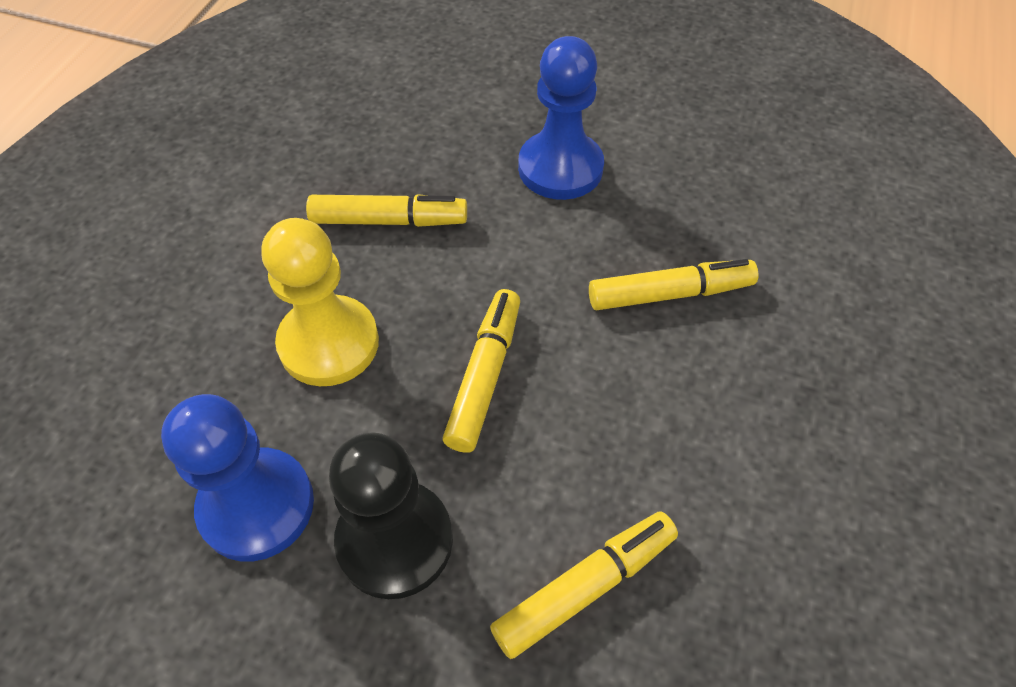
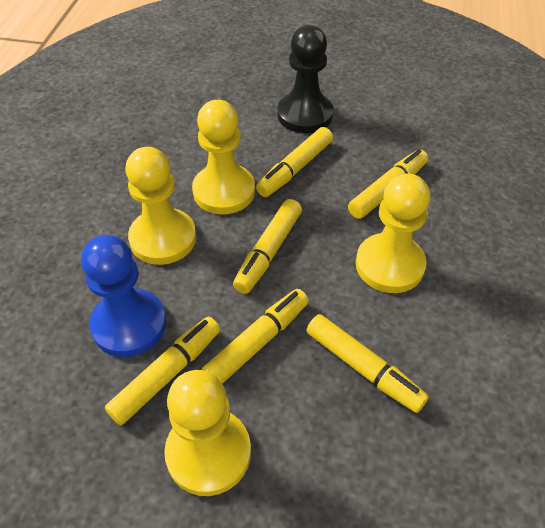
blue pawn: 2 -> 1
yellow marker: 4 -> 6
yellow pawn: 1 -> 4

